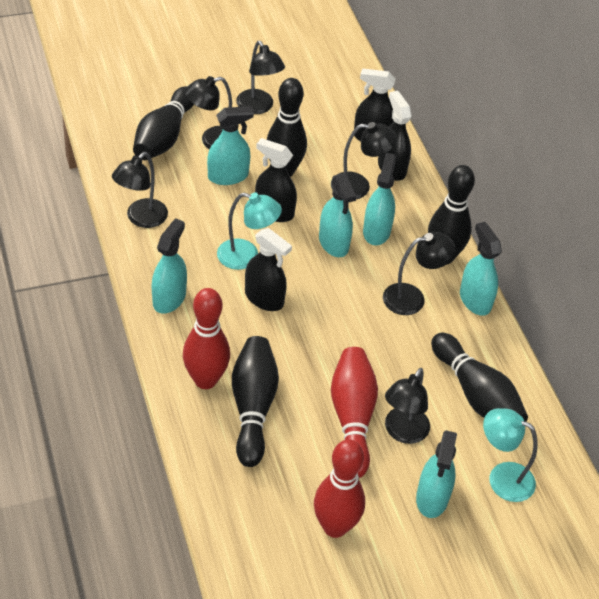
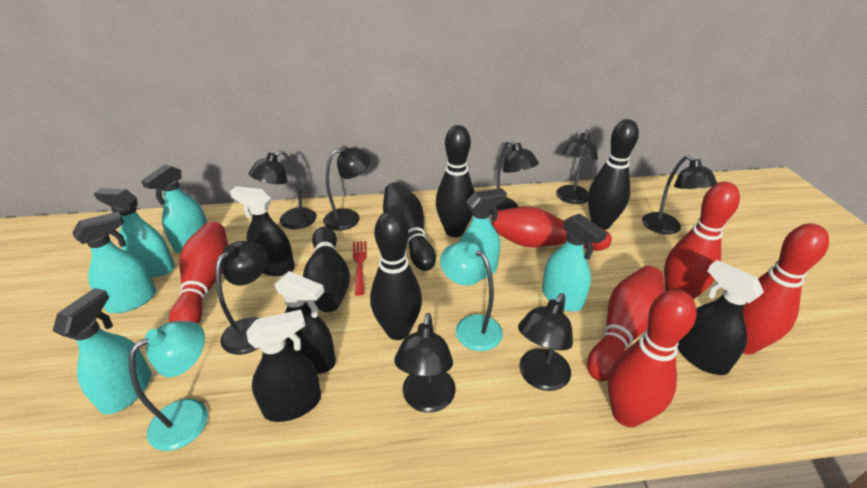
black lamp: 6 -> 8
red bowling pin: 3 -> 6
red fork: 0 -> 1

